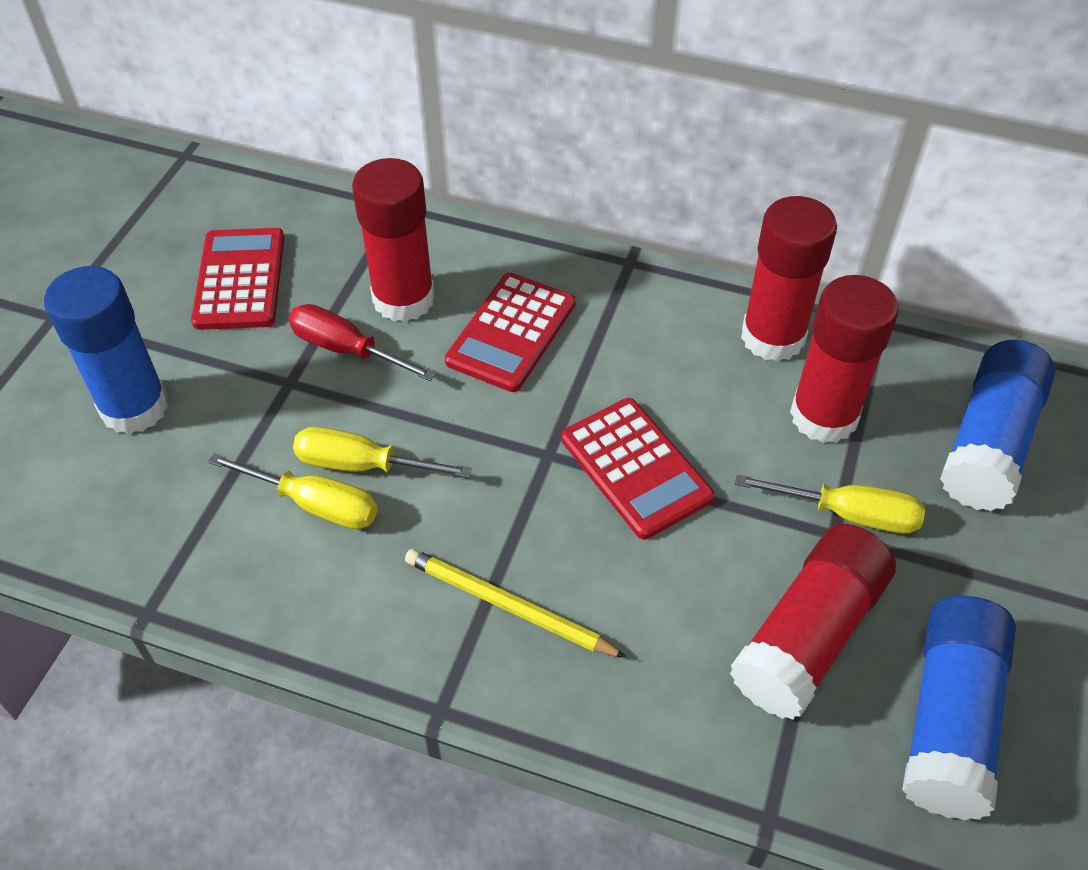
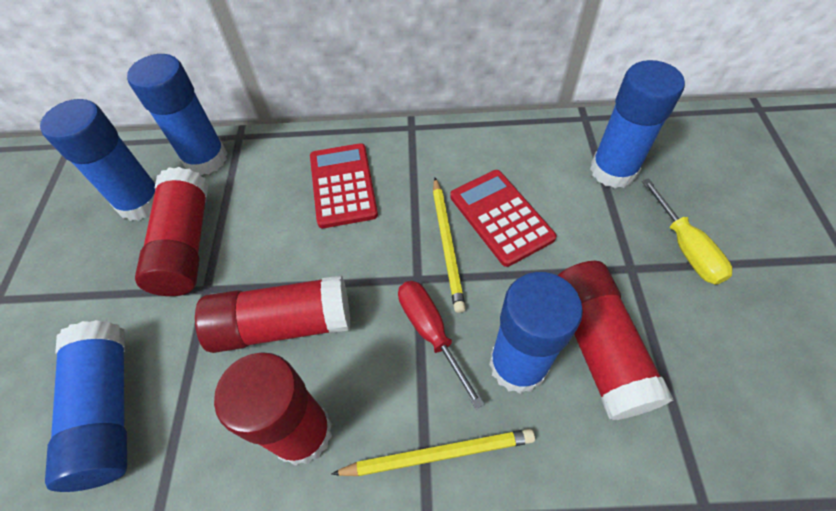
blue glue stick: 3 -> 5
red calculator: 3 -> 2
yellow pencil: 1 -> 2
yellow screwdriver: 3 -> 1

